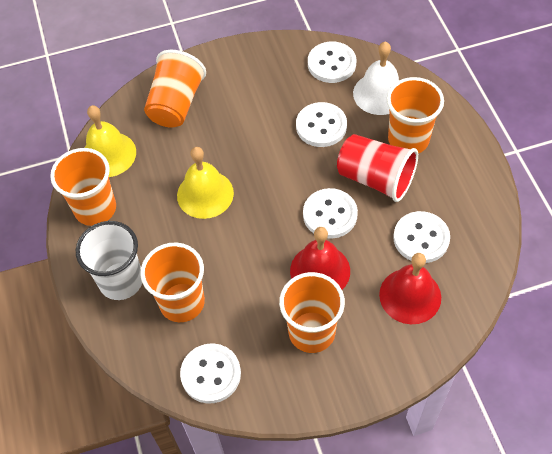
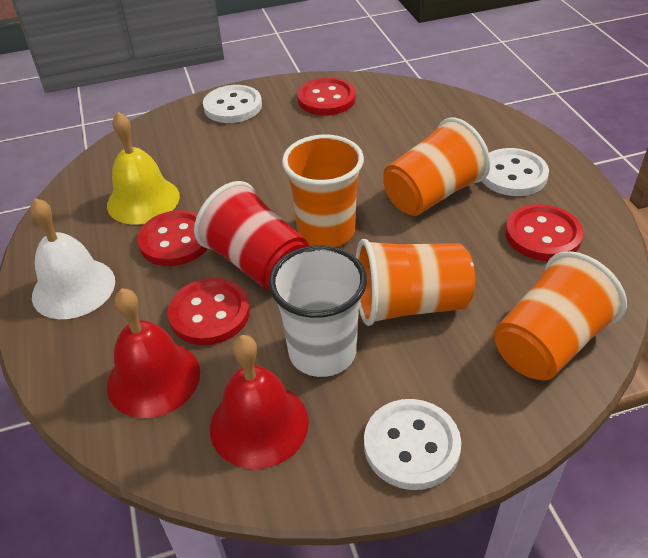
orange cup: 5 -> 4
red button: 0 -> 4
white button: 5 -> 3
yellow bell: 2 -> 1

